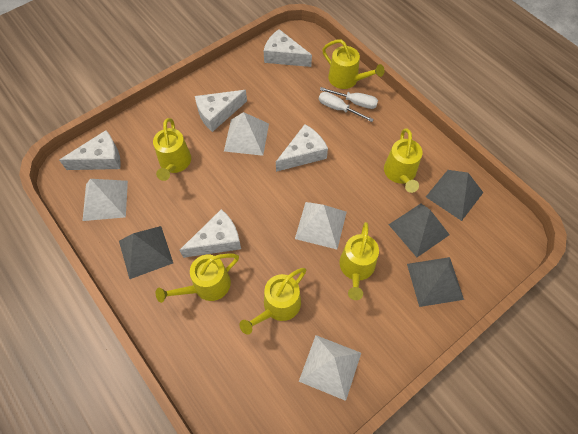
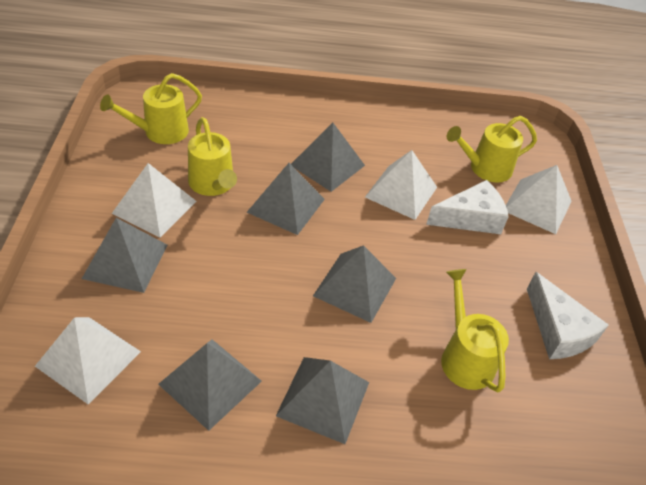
grey pyramid: 4 -> 6
white cheese: 5 -> 2
white screwdriver: 2 -> 0
yellow watering can: 6 -> 4

